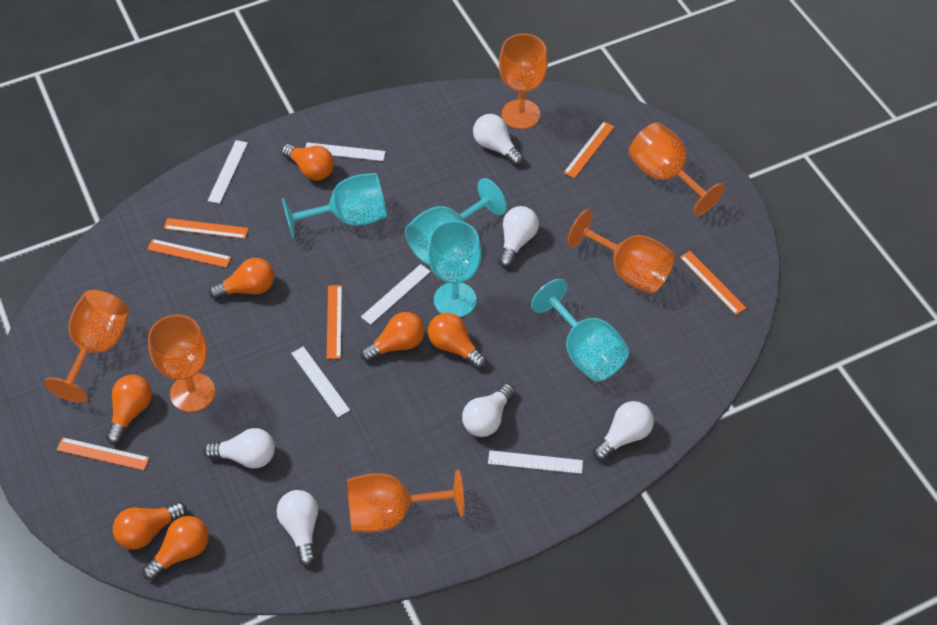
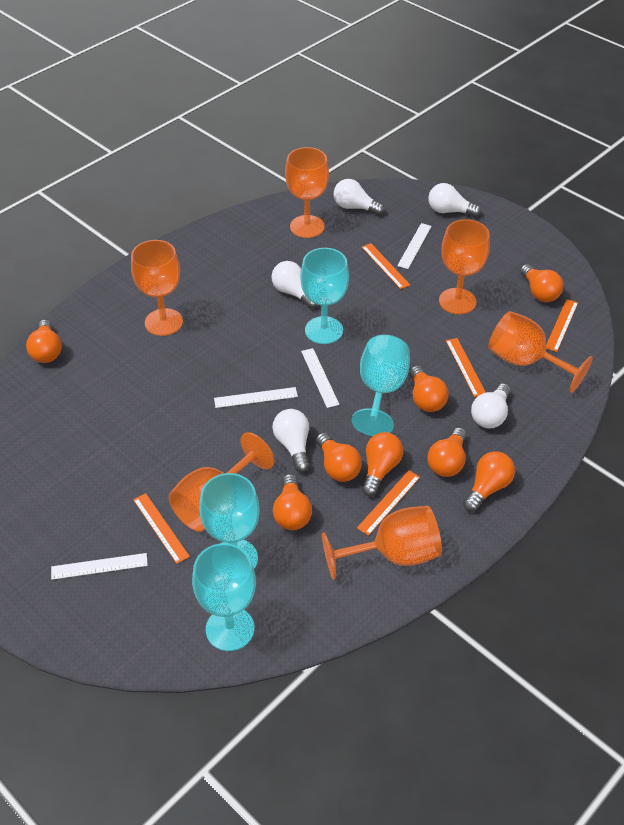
orange light bulb: 7 -> 8
orange ruler: 6 -> 5
white light bulb: 6 -> 5
white ruler: 5 -> 4

